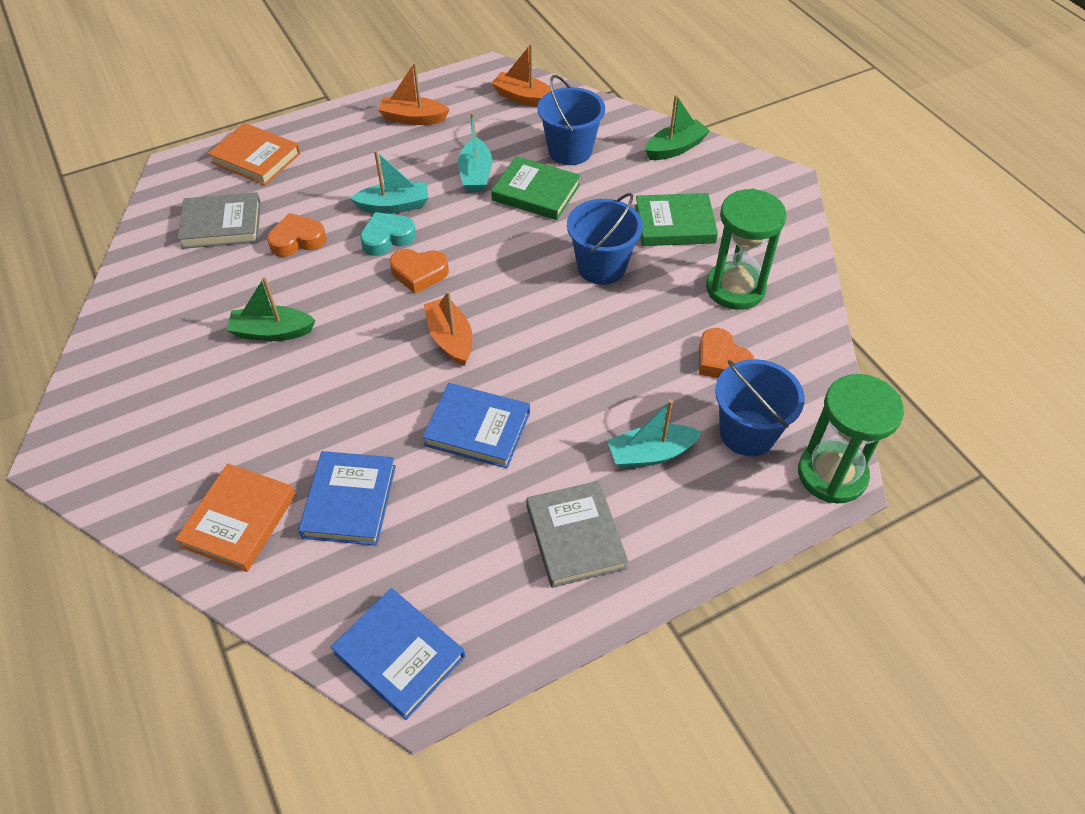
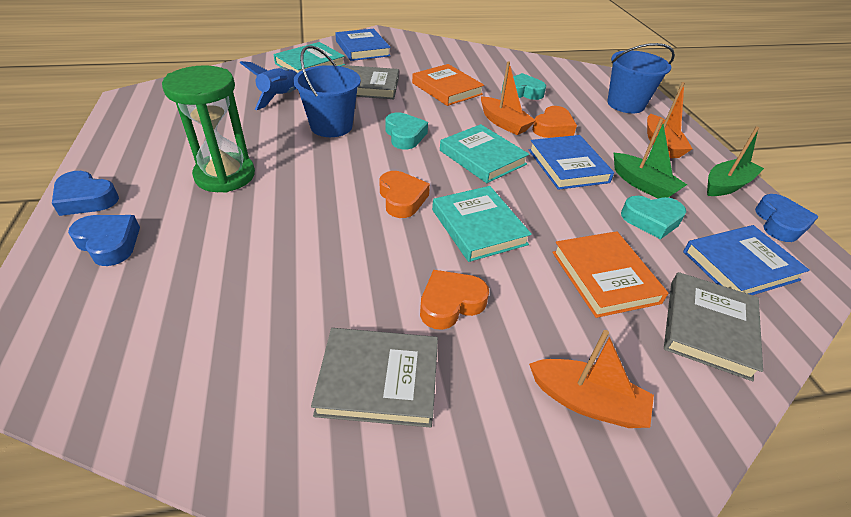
blue bucket: 3 -> 2
blue heart: 0 -> 3
blue rocket: 0 -> 1
green book: 2 -> 0
green hourglass: 2 -> 1
grey book: 2 -> 3
turquoise boat: 3 -> 0
turquoise book: 0 -> 3
turquoise heart: 1 -> 3

